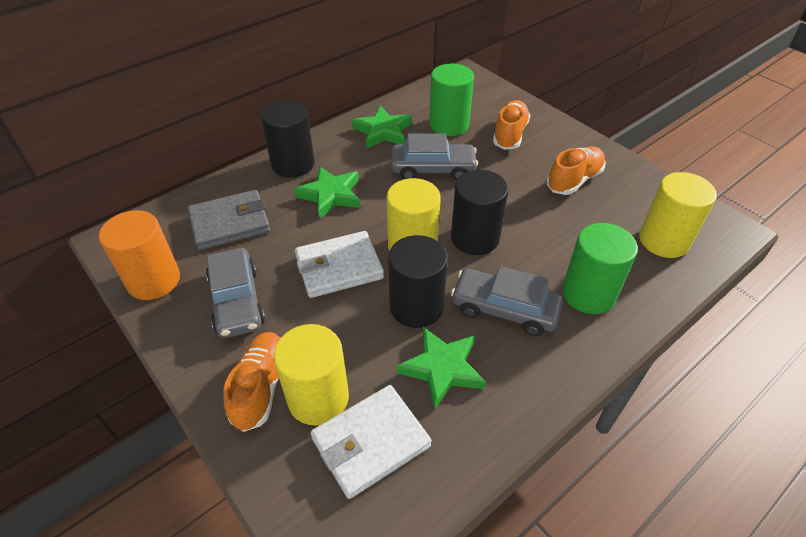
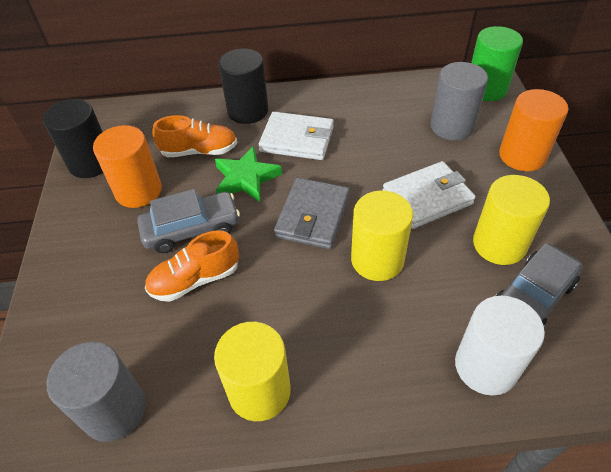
black cylinder: 3 -> 2
green cylinder: 2 -> 1
green star: 3 -> 1
grey car: 3 -> 2
grey cylinder: 0 -> 2
orange cylinder: 1 -> 2
orange shoe: 3 -> 2
white cylinder: 0 -> 1

